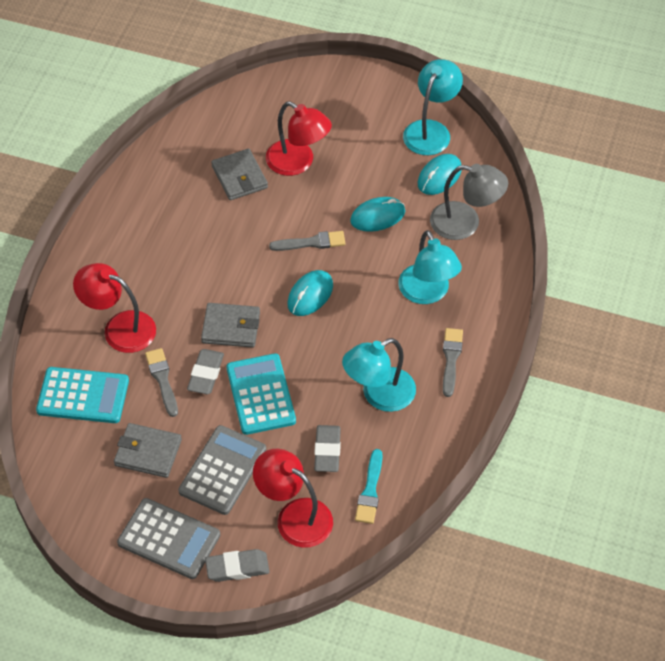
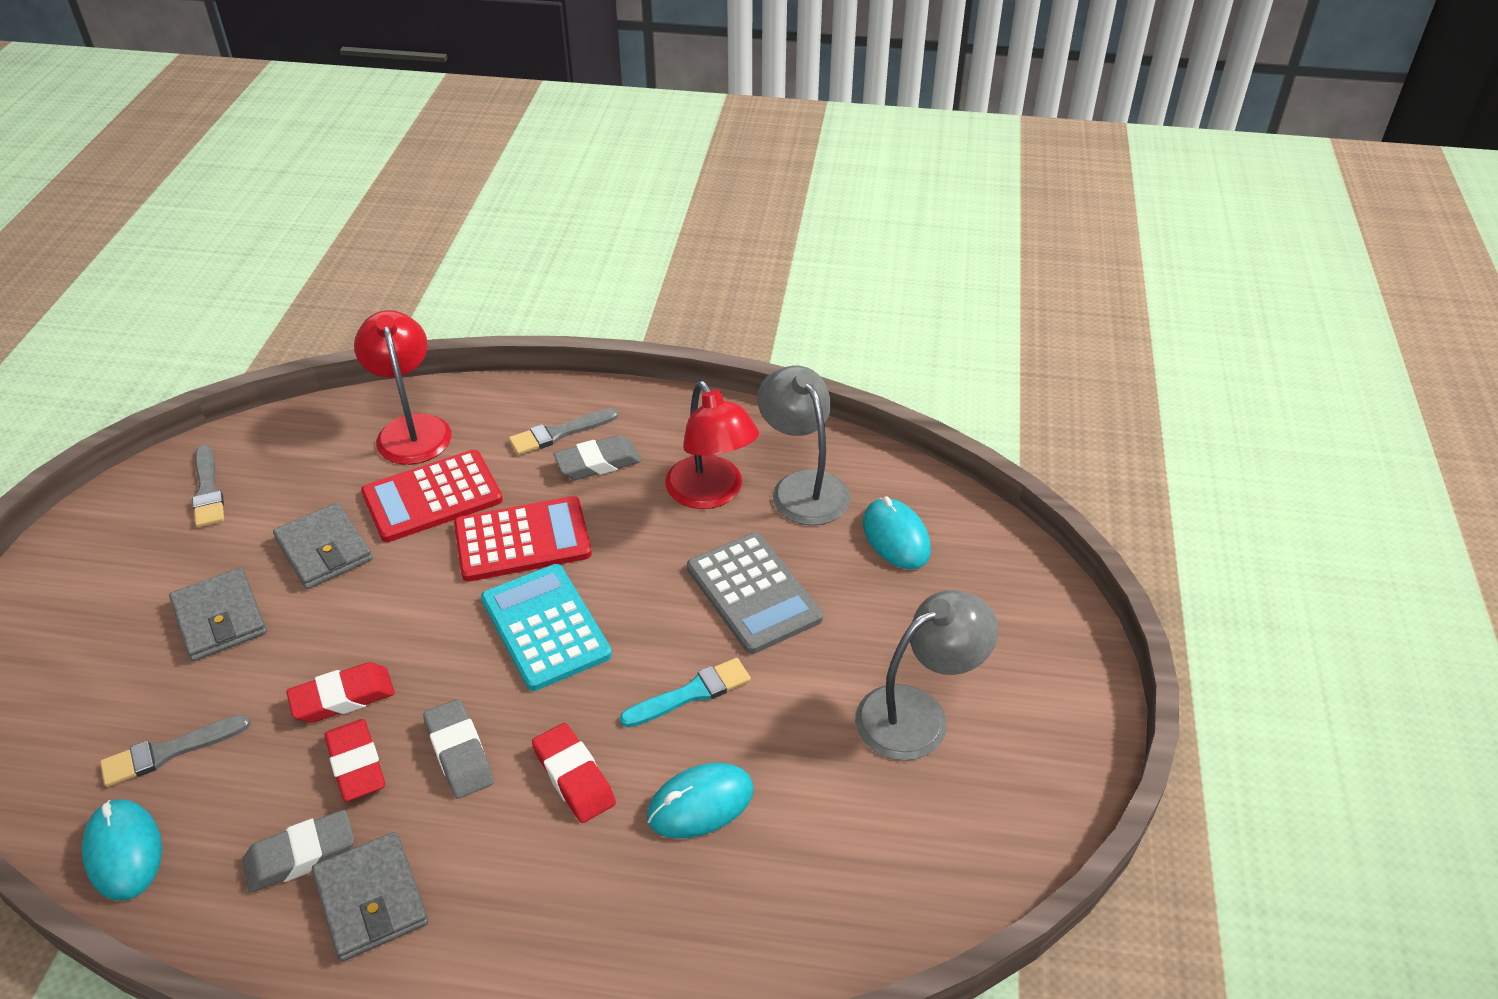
grey calculator: 2 -> 1
grey lamp: 1 -> 2
red calculator: 0 -> 2
red eraser: 0 -> 3
red lamp: 3 -> 2
turquoise calculator: 2 -> 1
turquoise lamp: 3 -> 0

